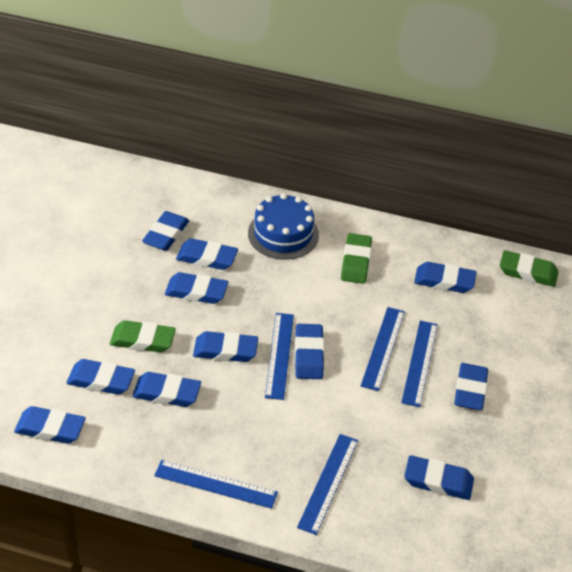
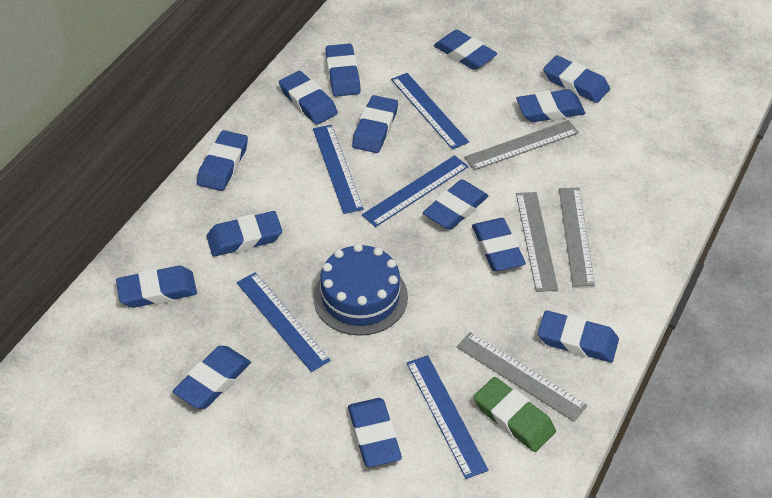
blue eraser: 11 -> 14
green eraser: 3 -> 1
grey ruler: 0 -> 4

